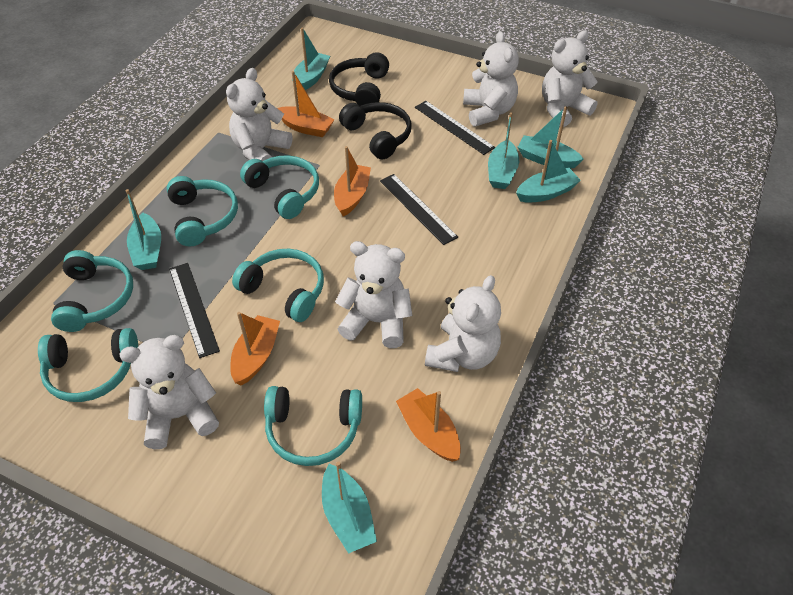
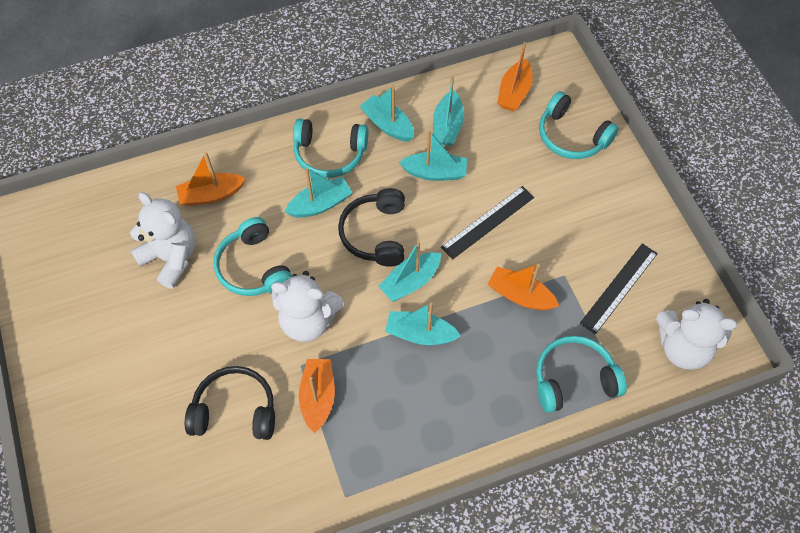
black ruler: 3 -> 2
turquoise headphones: 6 -> 4
white teddy bear: 6 -> 3

